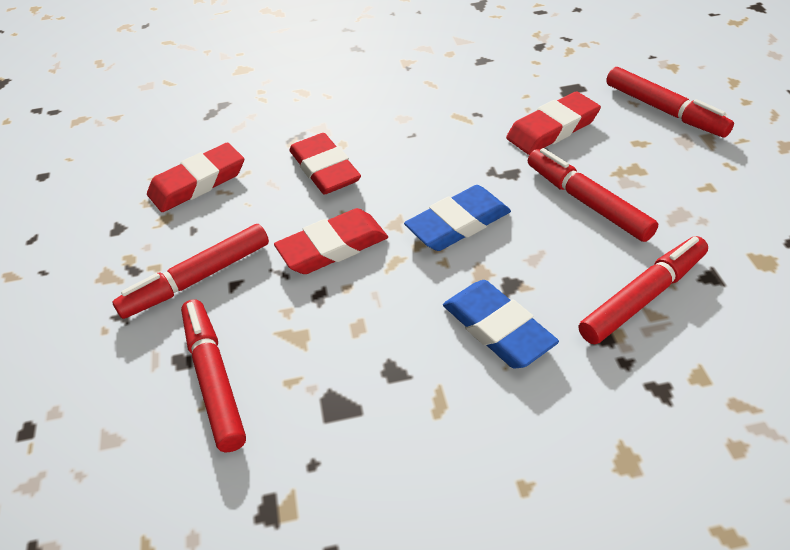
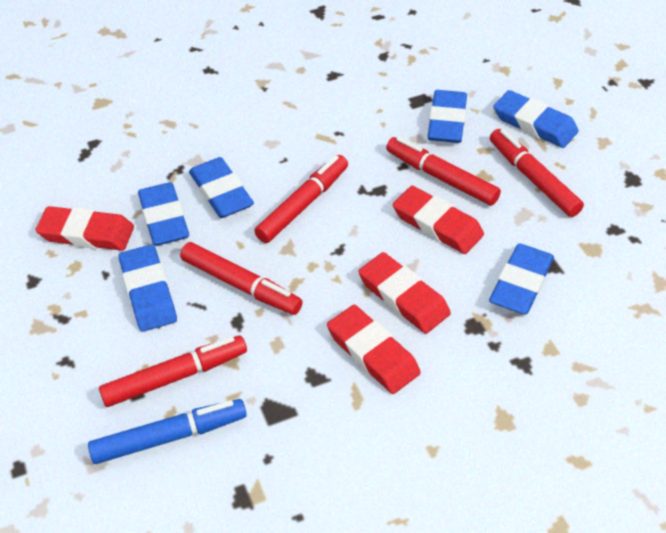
blue eraser: 2 -> 6
blue marker: 0 -> 1

